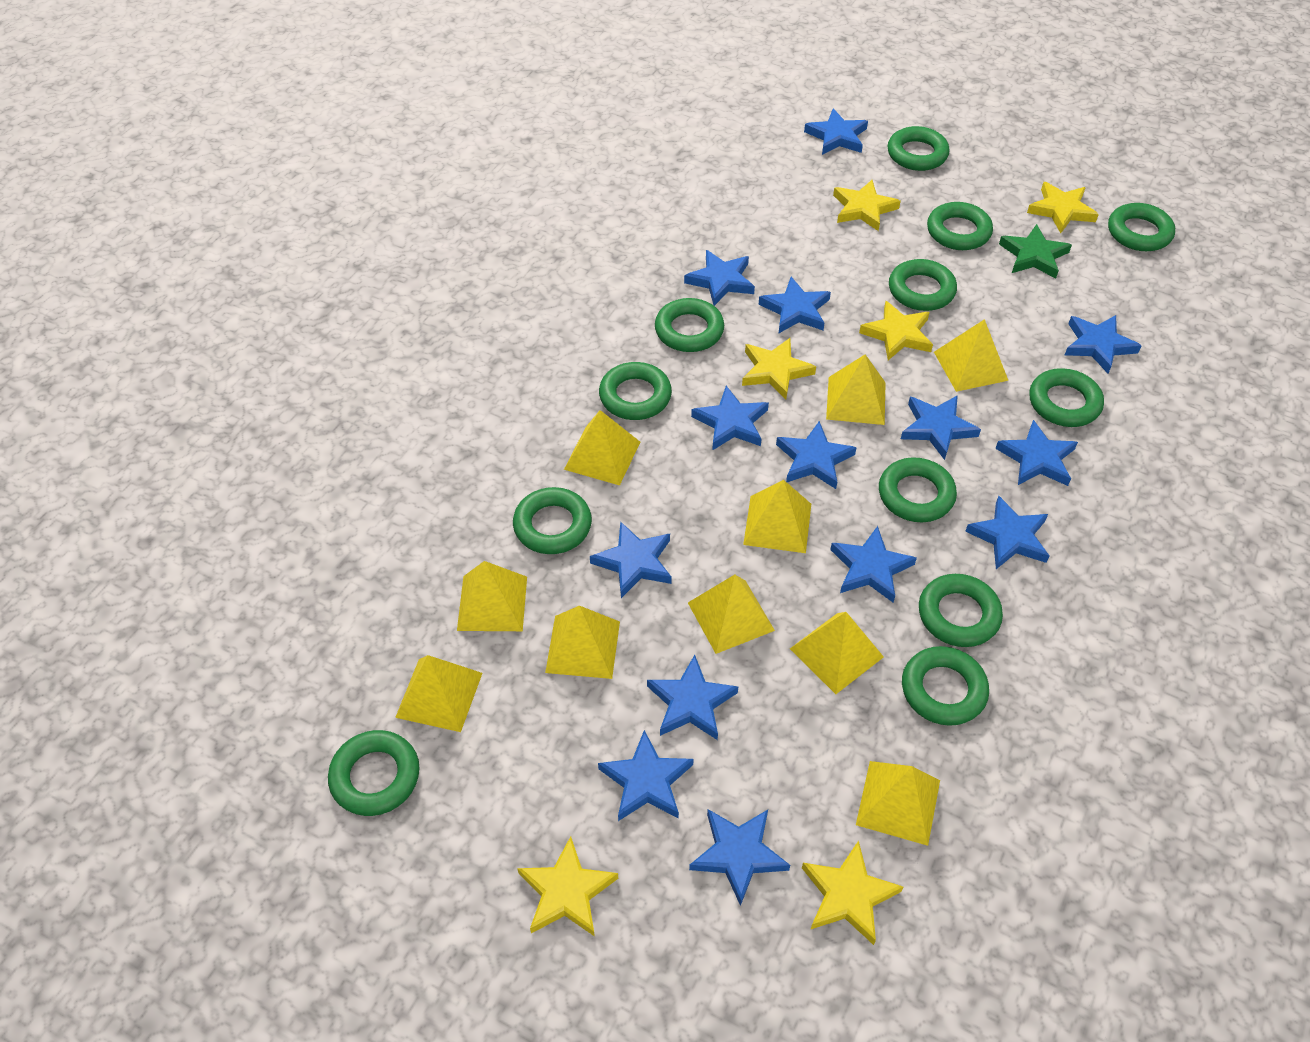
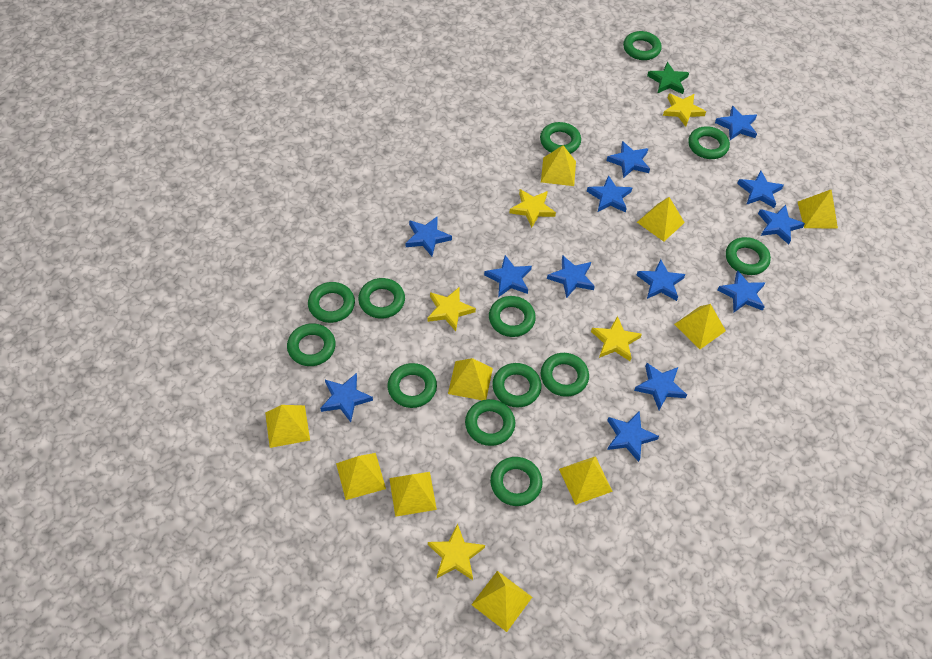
blue star: 14 -> 13
green ring: 12 -> 13
yellow star: 6 -> 5

